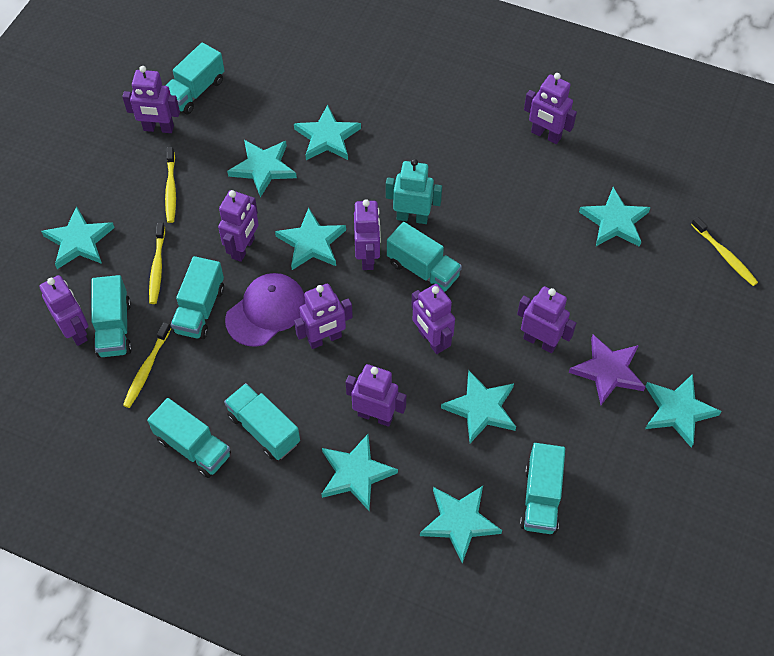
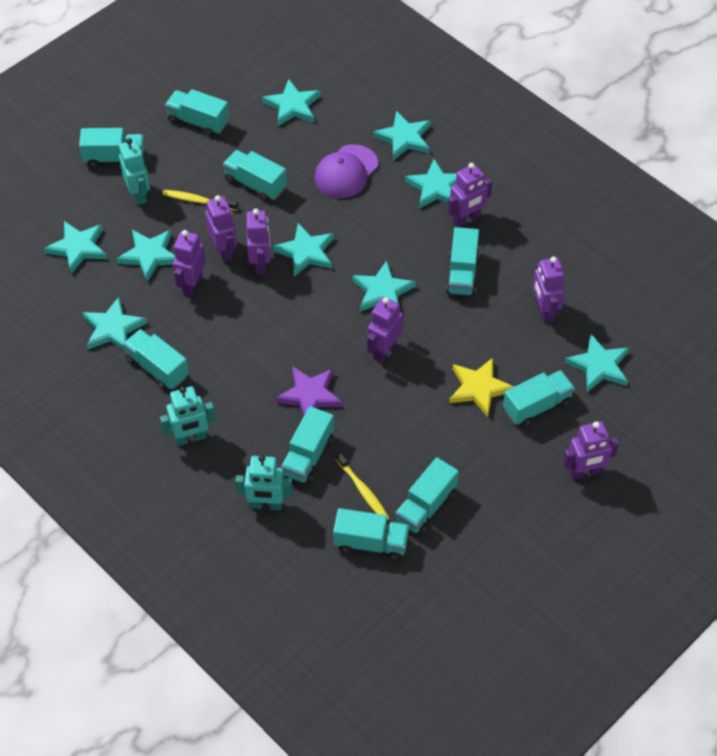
purple robot: 9 -> 7
turquoise robot: 1 -> 3
turquoise truck: 7 -> 9
yellow star: 0 -> 1
yellow toothbrush: 4 -> 2

